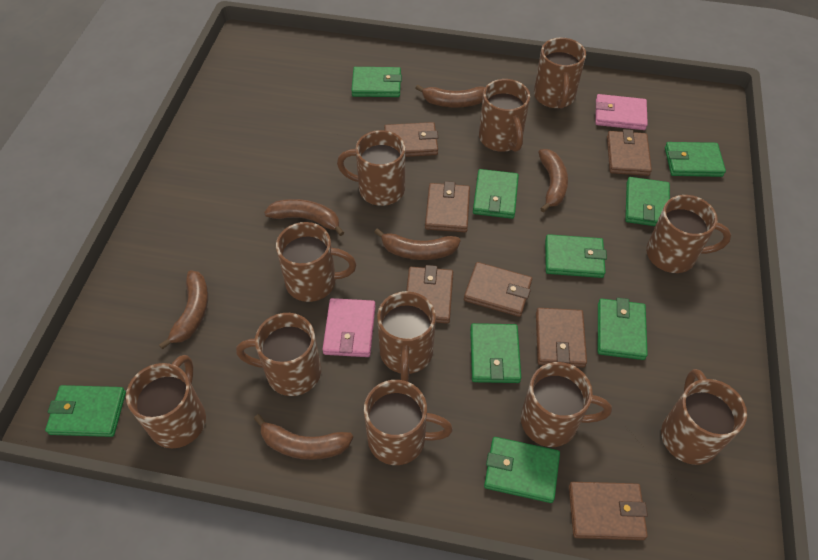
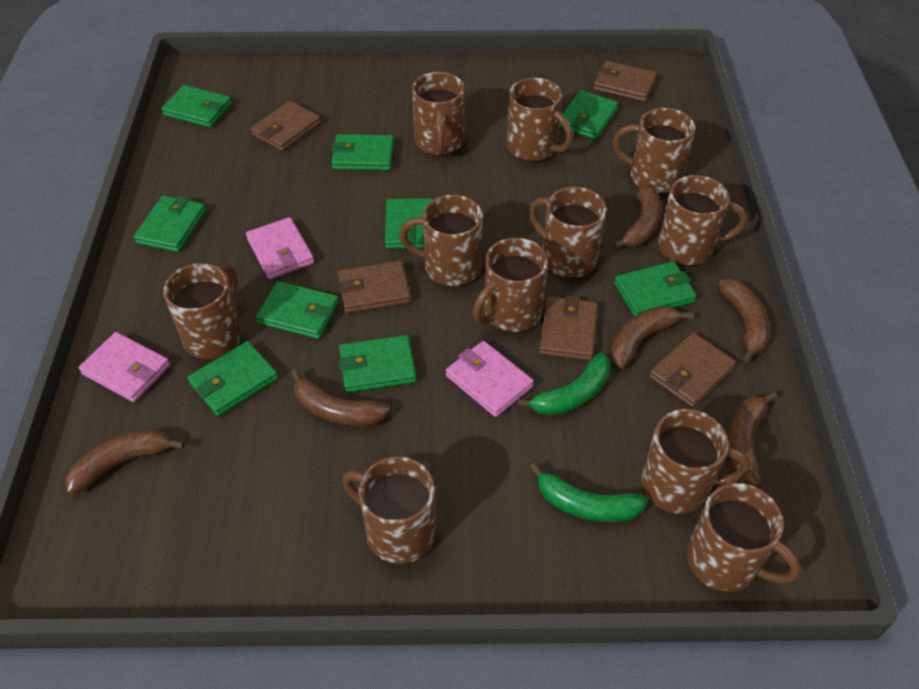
brown wallet: 7 -> 5
green banana: 0 -> 2
pink wallet: 2 -> 3

